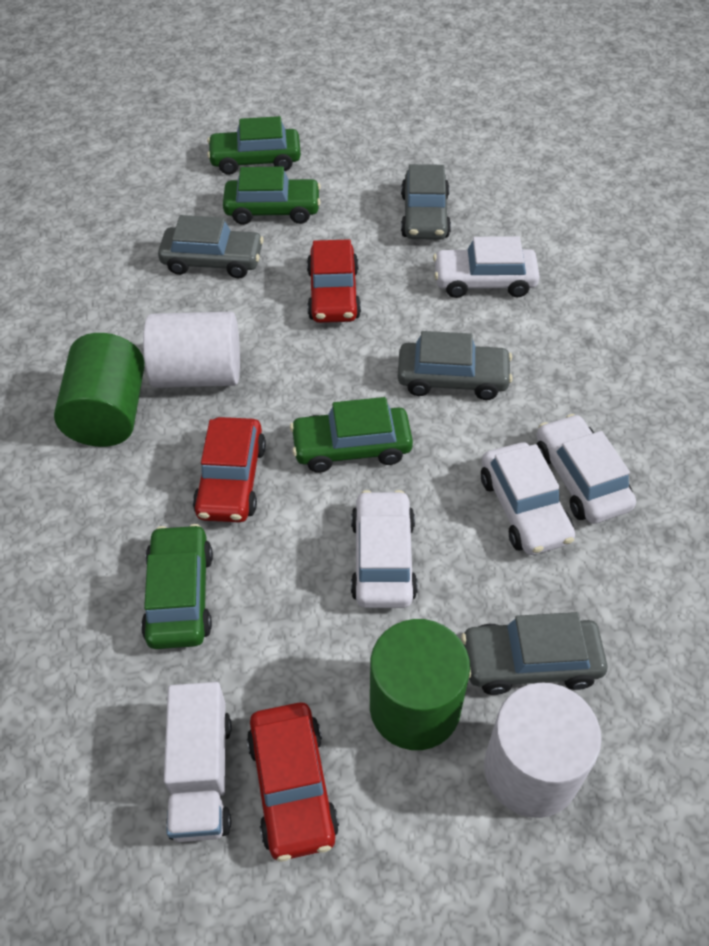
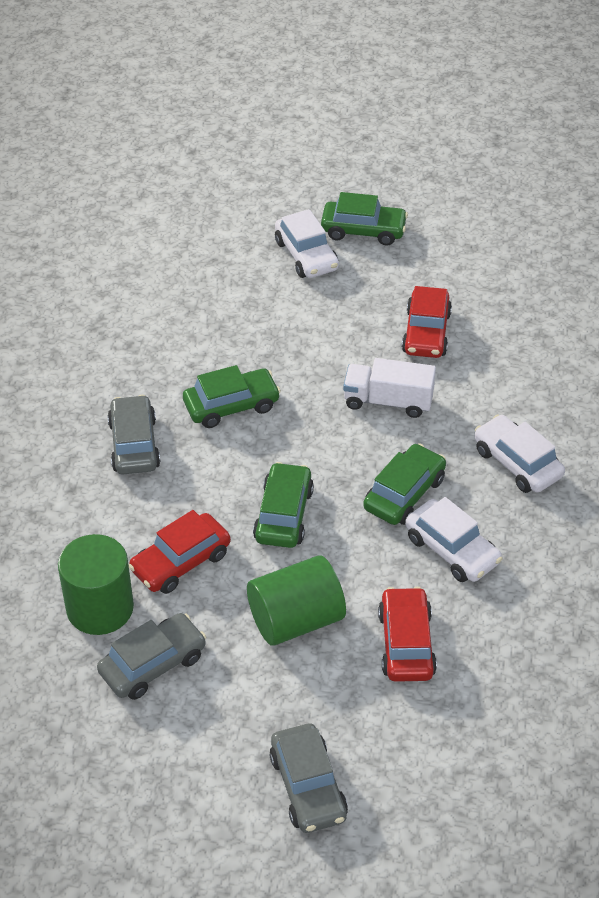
grey car: 4 -> 3
white car: 4 -> 3
white cylinder: 2 -> 0

